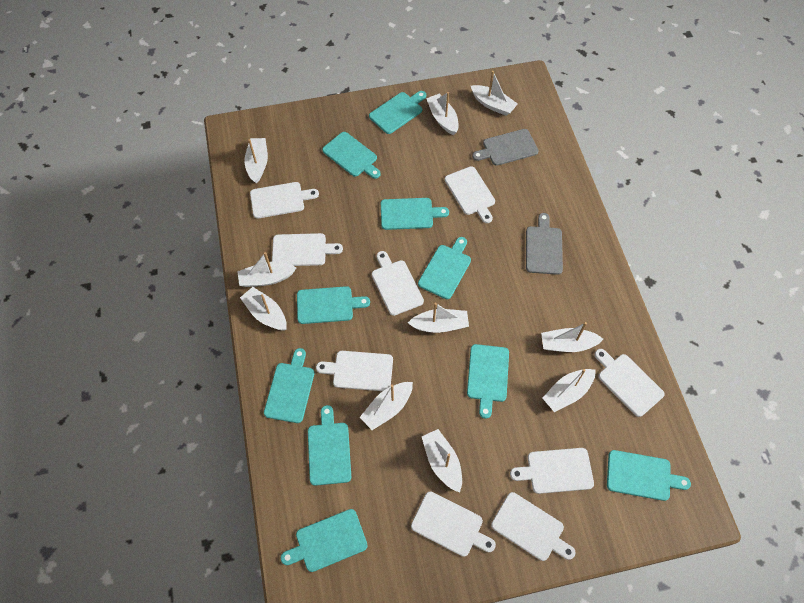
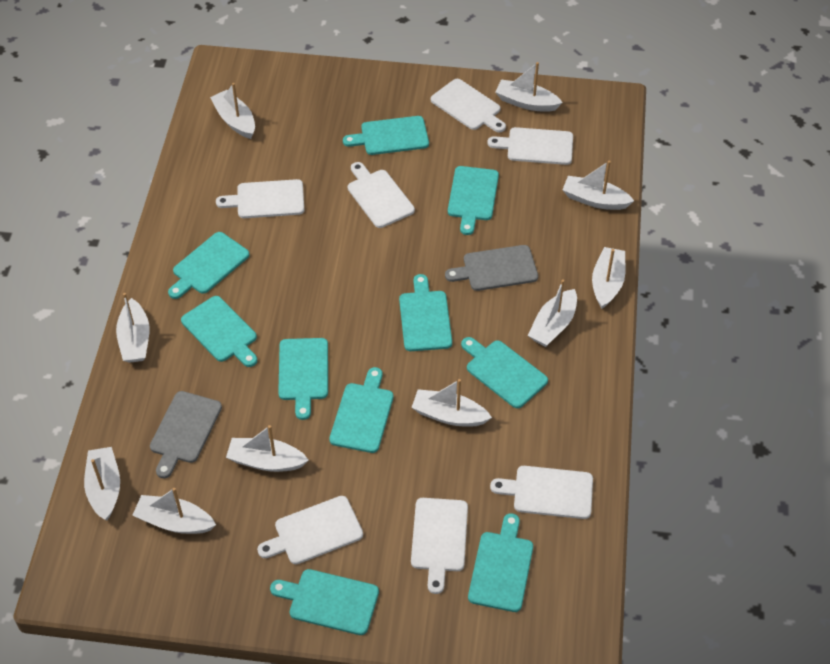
white cutting board: 9 -> 7

